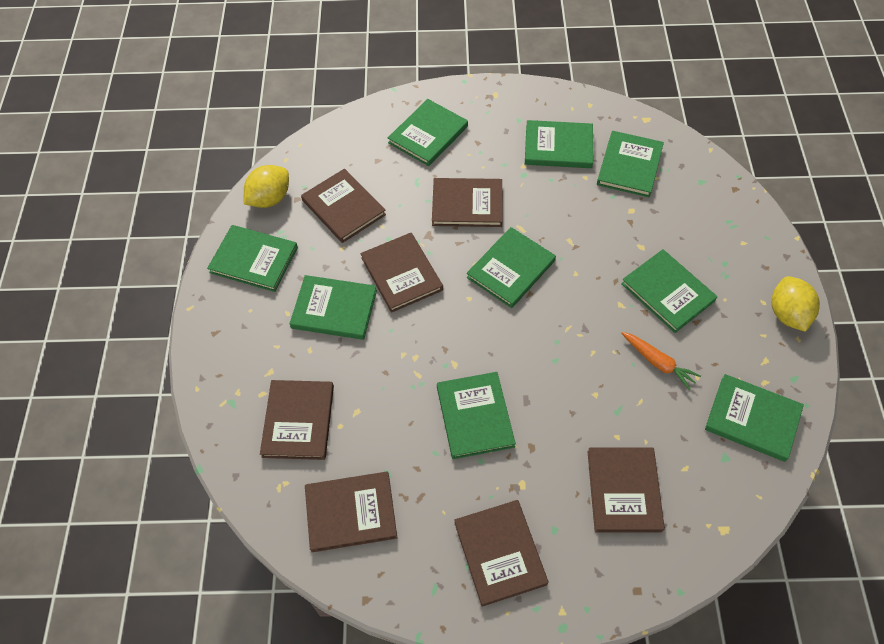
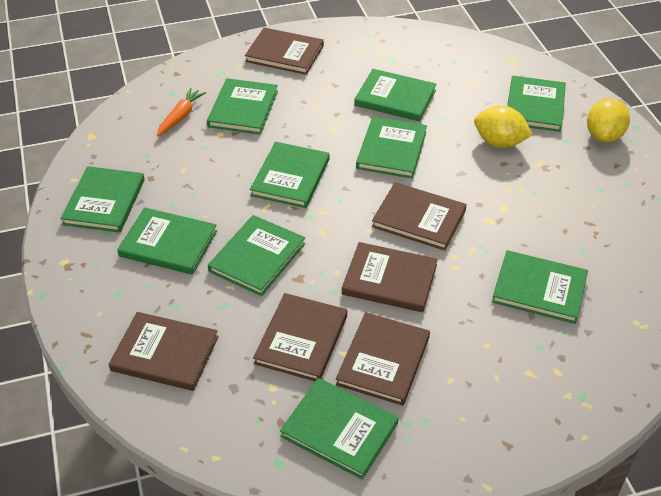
brown book: 7 -> 6
green book: 9 -> 10

